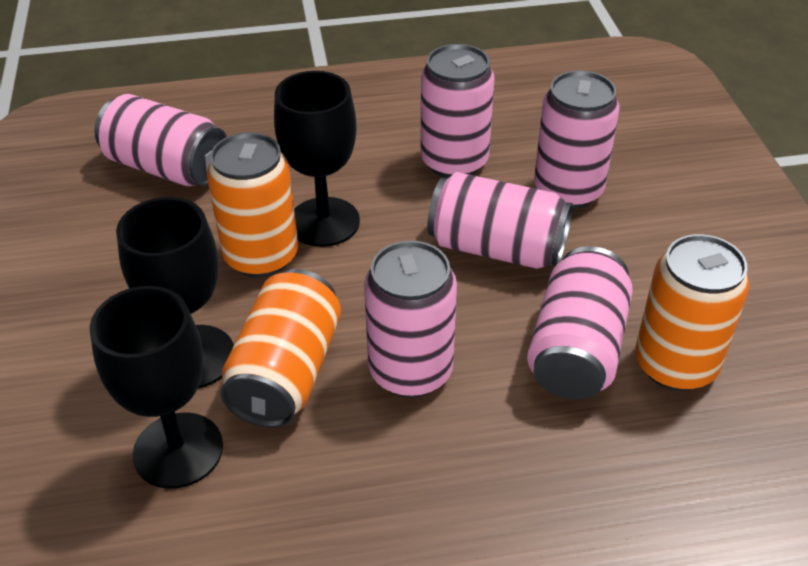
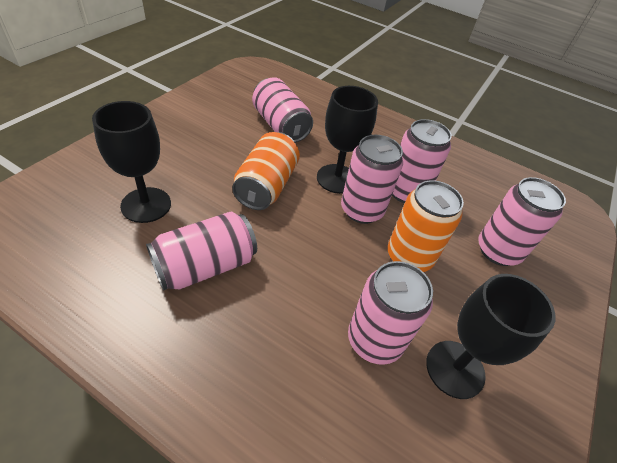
orange can: 3 -> 2

